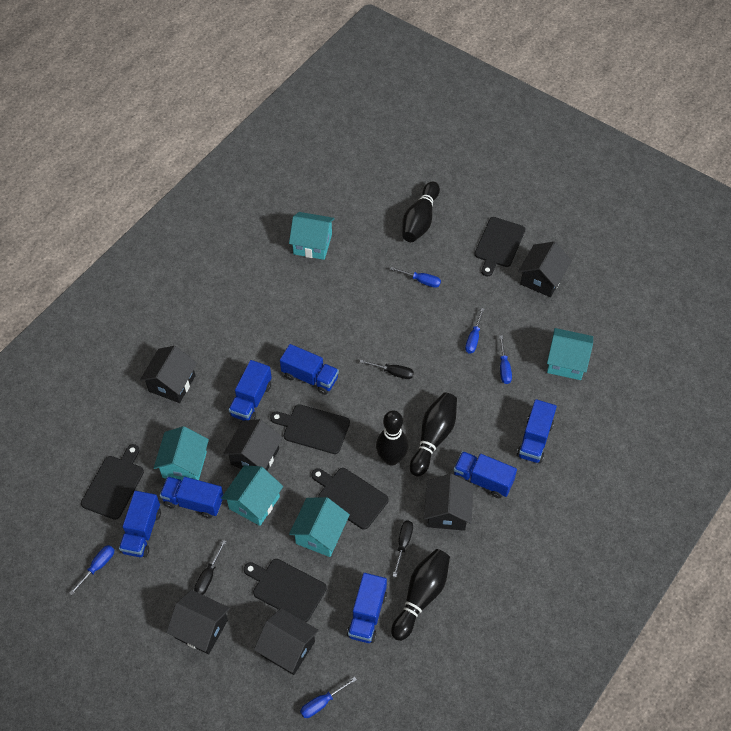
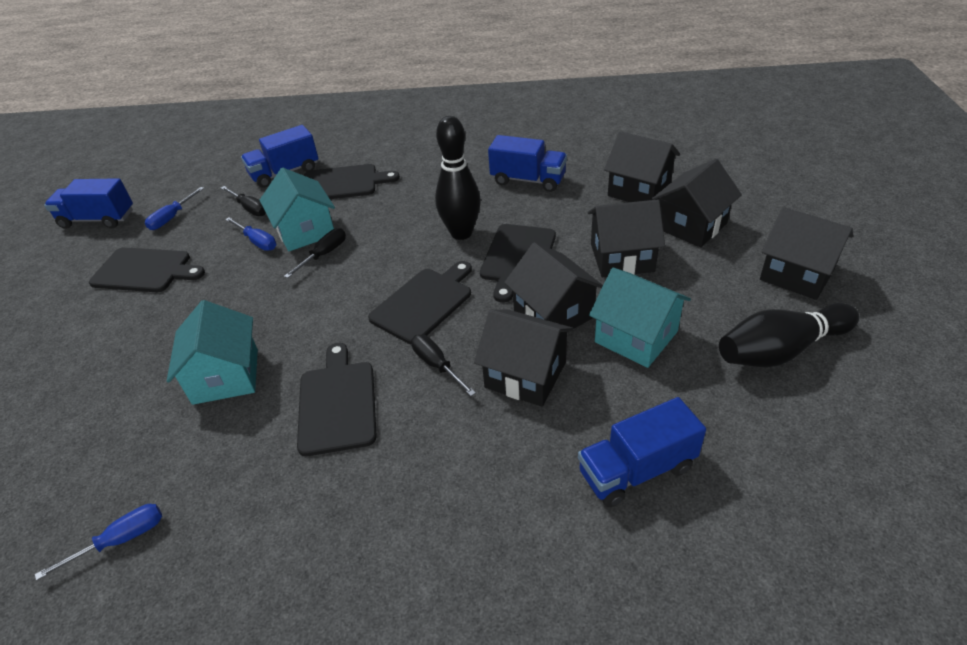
black bowling pin: 4 -> 2
blue screwdriver: 5 -> 3
blue truck: 7 -> 4
turquoise house: 5 -> 3

